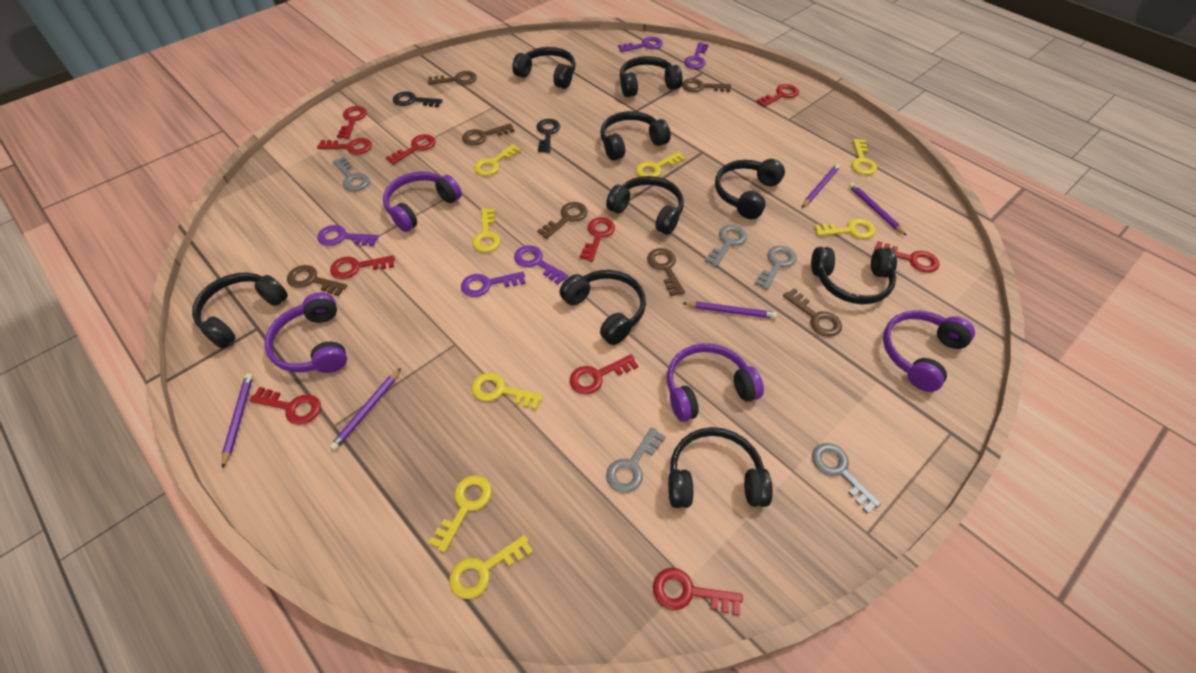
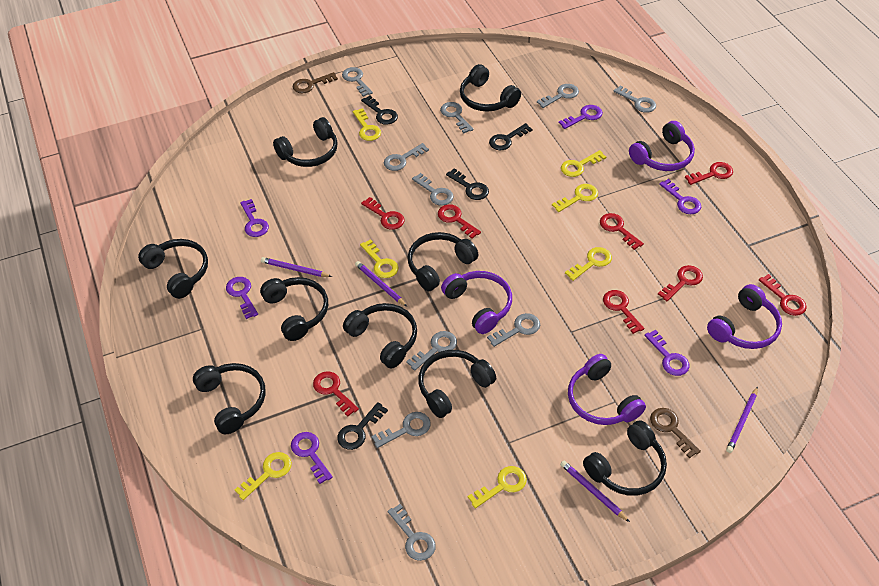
black key: 2 -> 4
brown key: 7 -> 2
grey key: 5 -> 10
purple key: 5 -> 6
purple pencil: 5 -> 4
red key: 10 -> 8
yellow key: 8 -> 7

